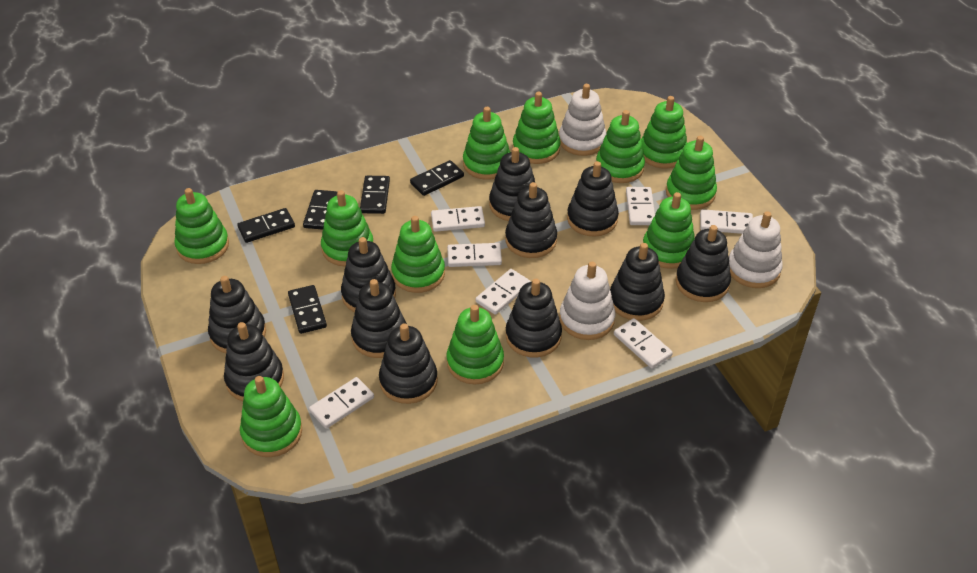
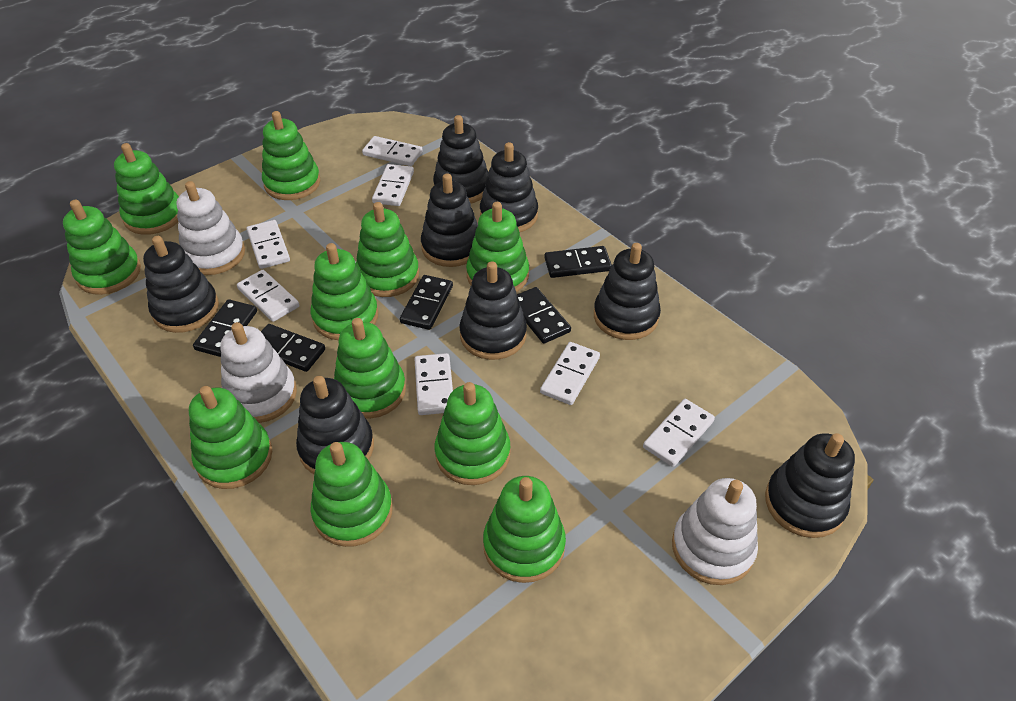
black stacking toy: 11 -> 8

